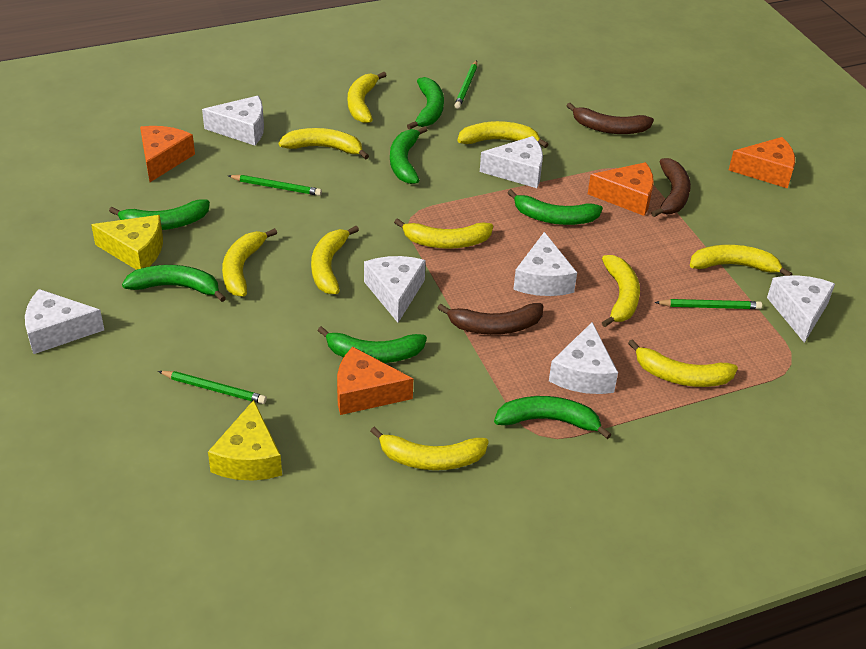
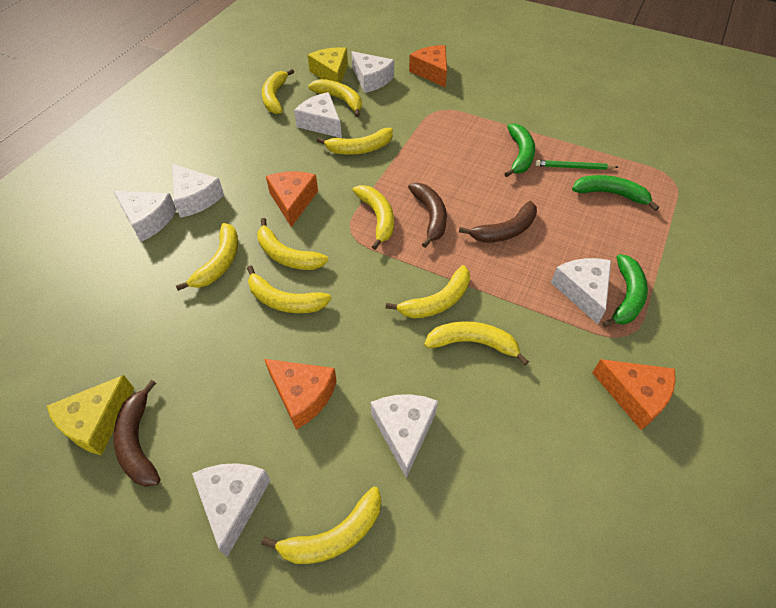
green banana: 7 -> 3
green pencil: 4 -> 1

